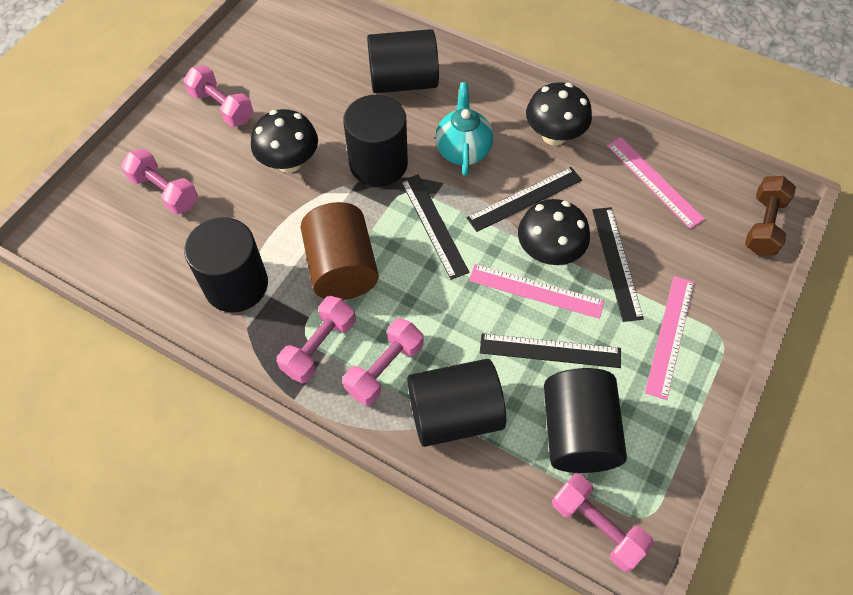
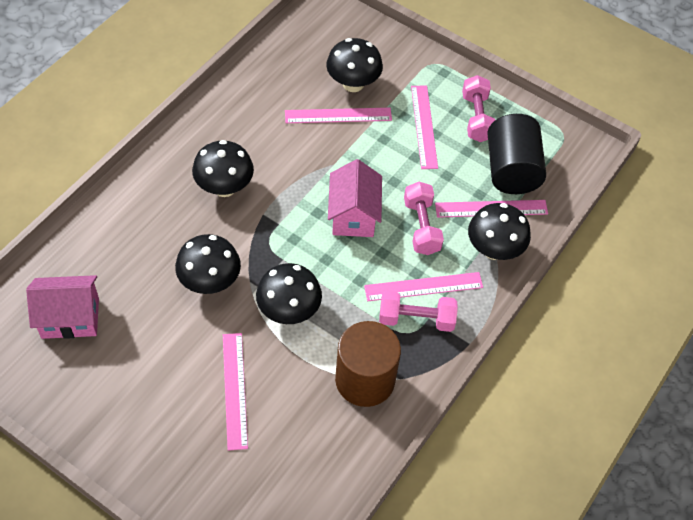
black cylinder: 5 -> 1
black mushroom: 3 -> 5
black ruler: 4 -> 0
brown dumbbell: 1 -> 0
pink dumbbell: 5 -> 3
pink house: 0 -> 2
pink ruler: 3 -> 5
turquoise teapot: 1 -> 0

